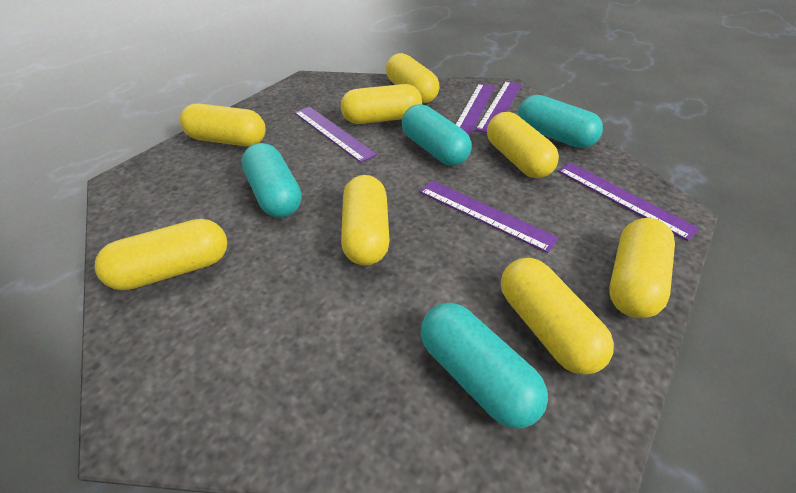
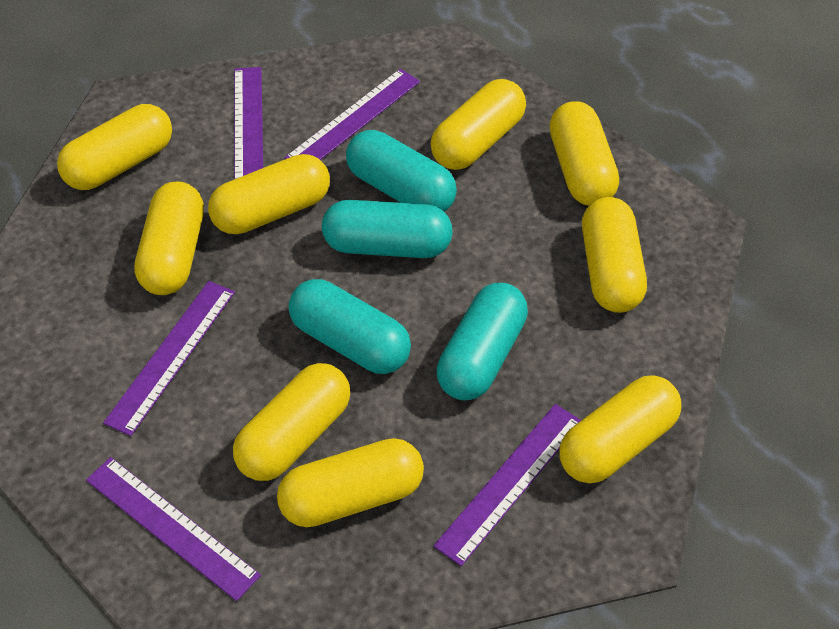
yellow capsule: 8 -> 9

